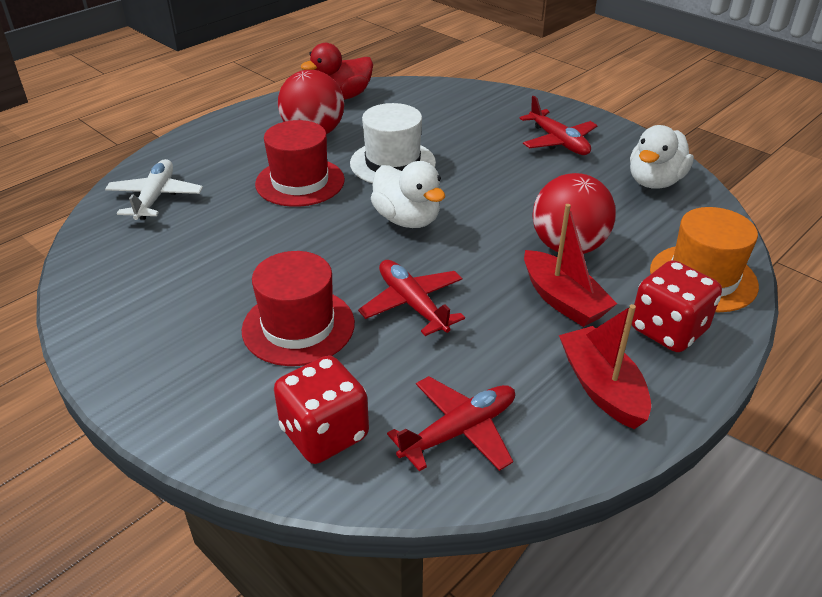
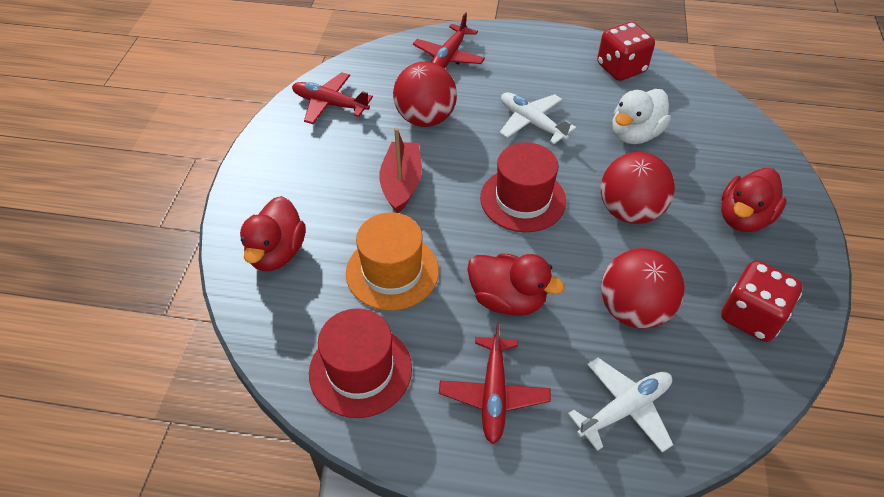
red ball: 2 -> 3
red boat: 2 -> 1
red duck: 1 -> 3
white duck: 2 -> 1
white hat: 1 -> 0
white plane: 1 -> 2

